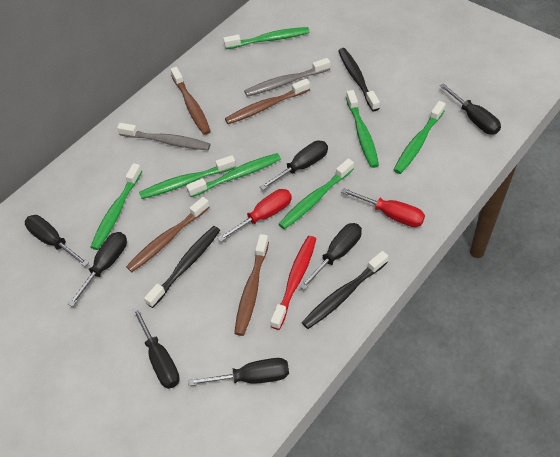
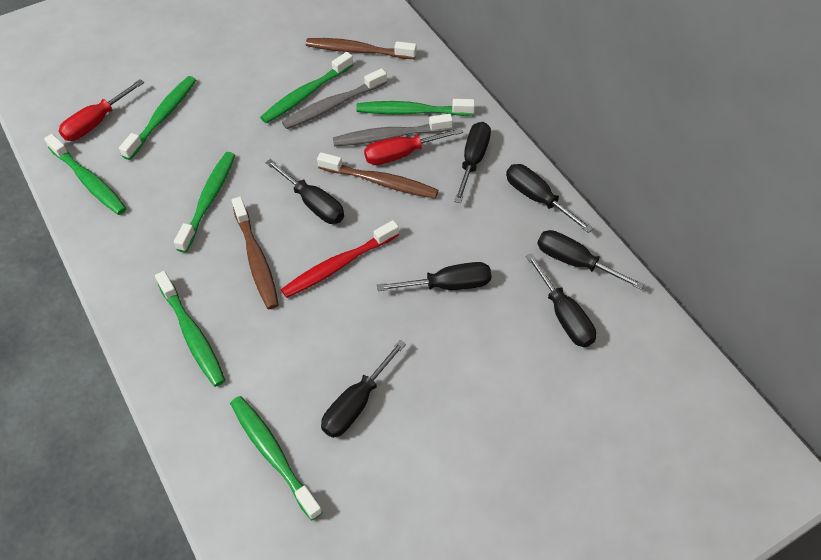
black toothbrush: 3 -> 0
brown toothbrush: 4 -> 3

